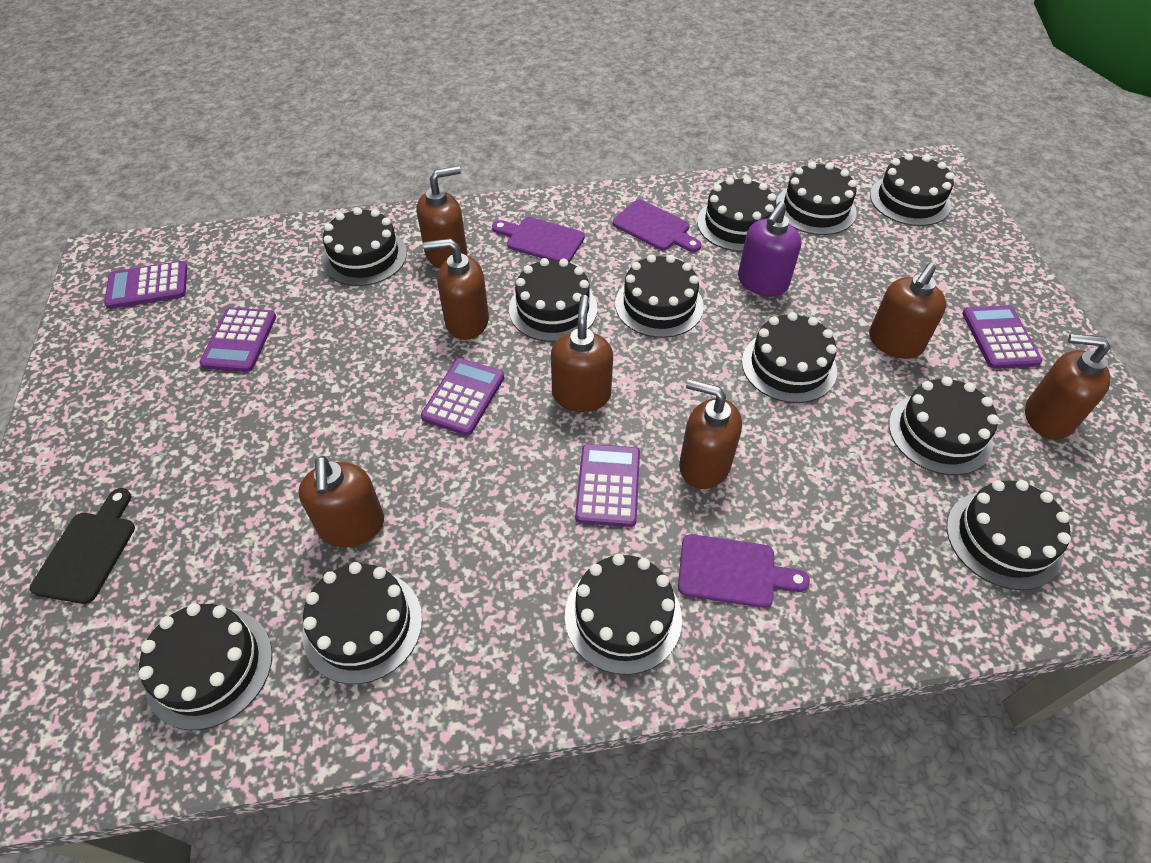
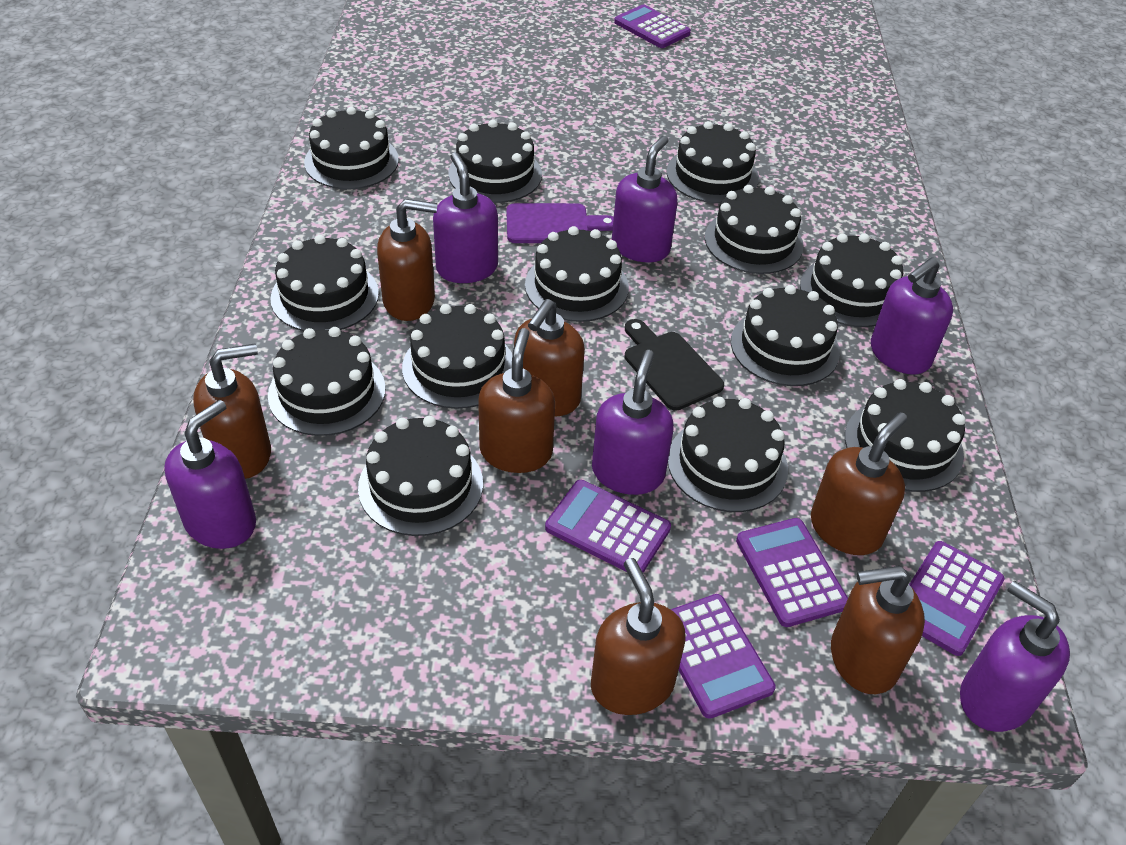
black cake: 12 -> 13
purple cutting board: 3 -> 1
purple soap dispenser: 1 -> 6

